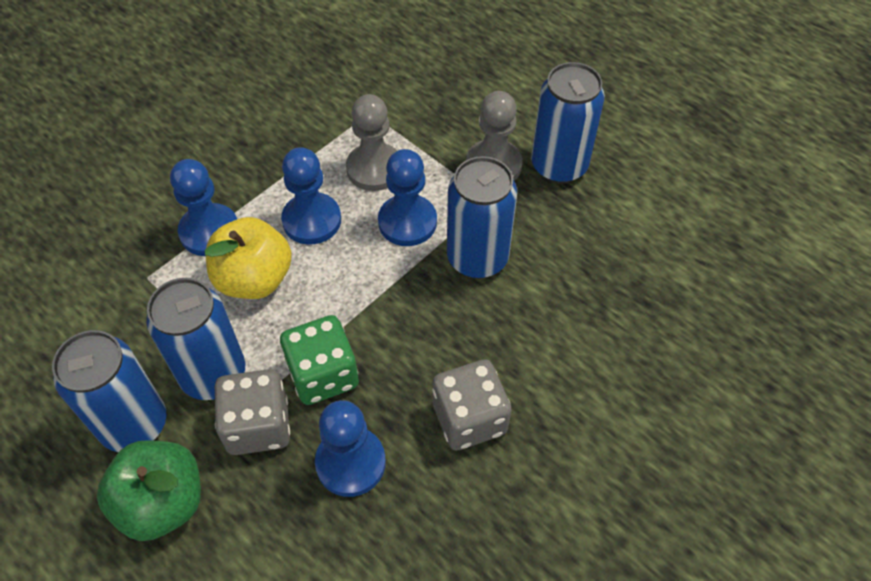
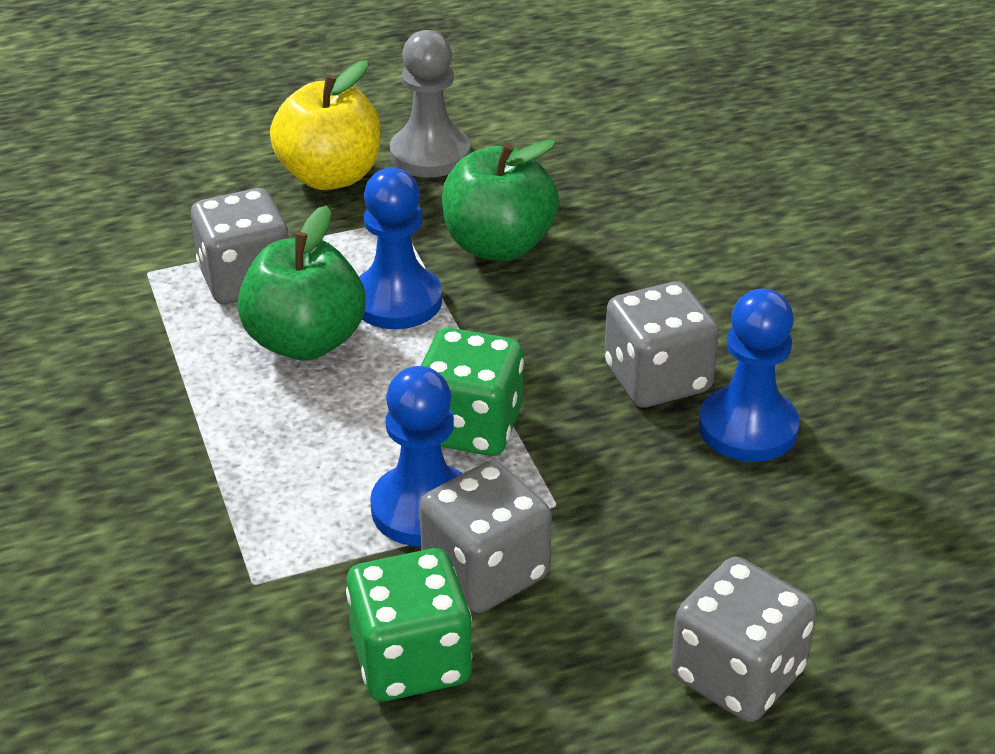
blue can: 4 -> 0
blue pawn: 4 -> 3
green apple: 1 -> 2
green dice: 1 -> 2
grey dice: 2 -> 4
grey pawn: 2 -> 1

